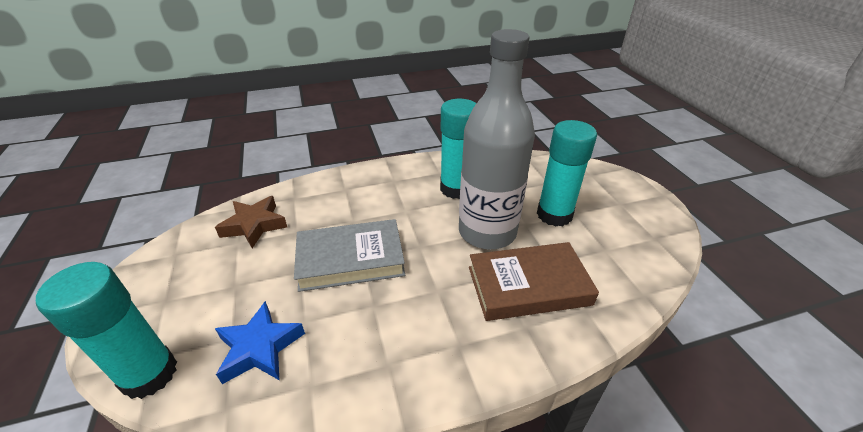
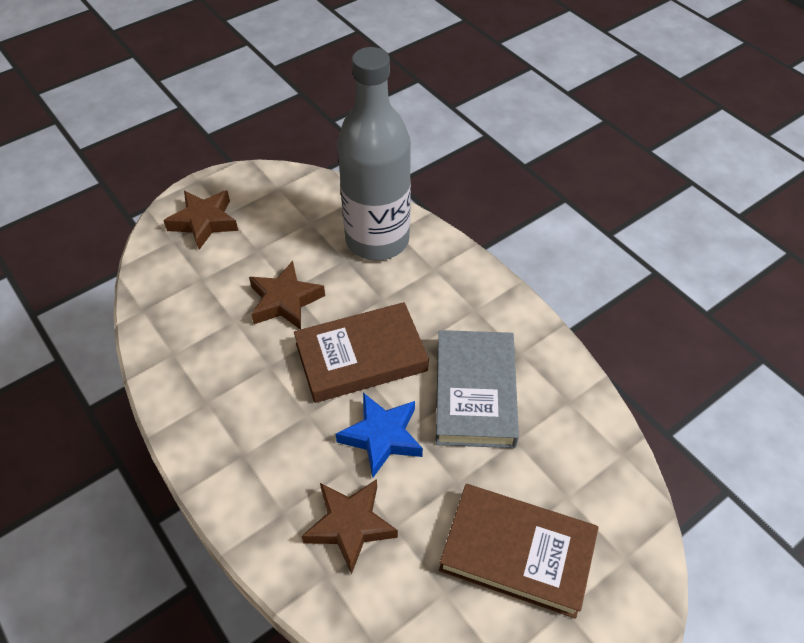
brown book: 1 -> 2
brown star: 1 -> 3
turquoise glue stick: 3 -> 0

